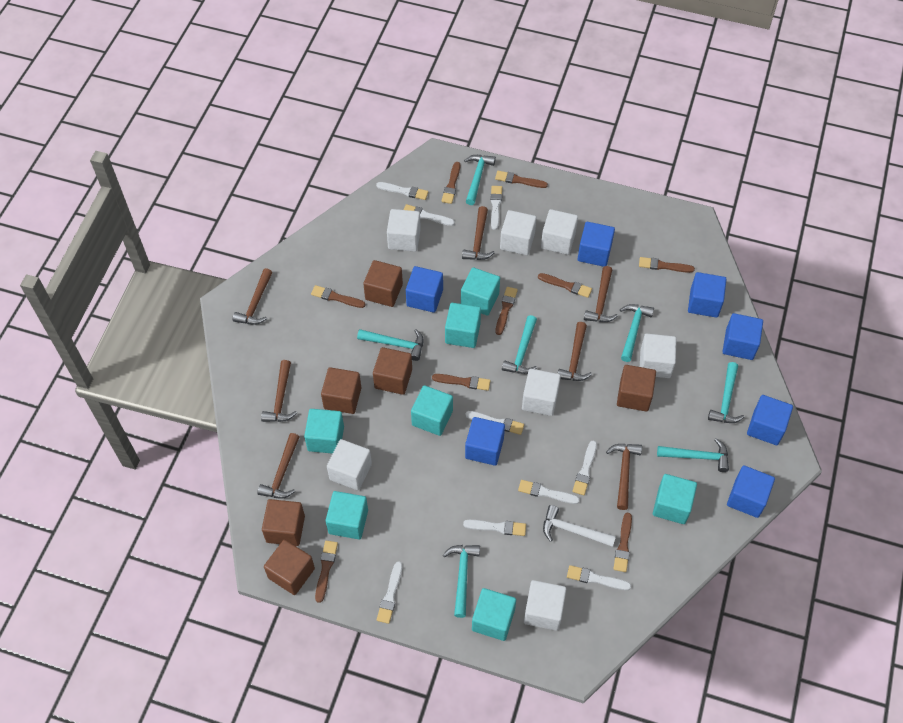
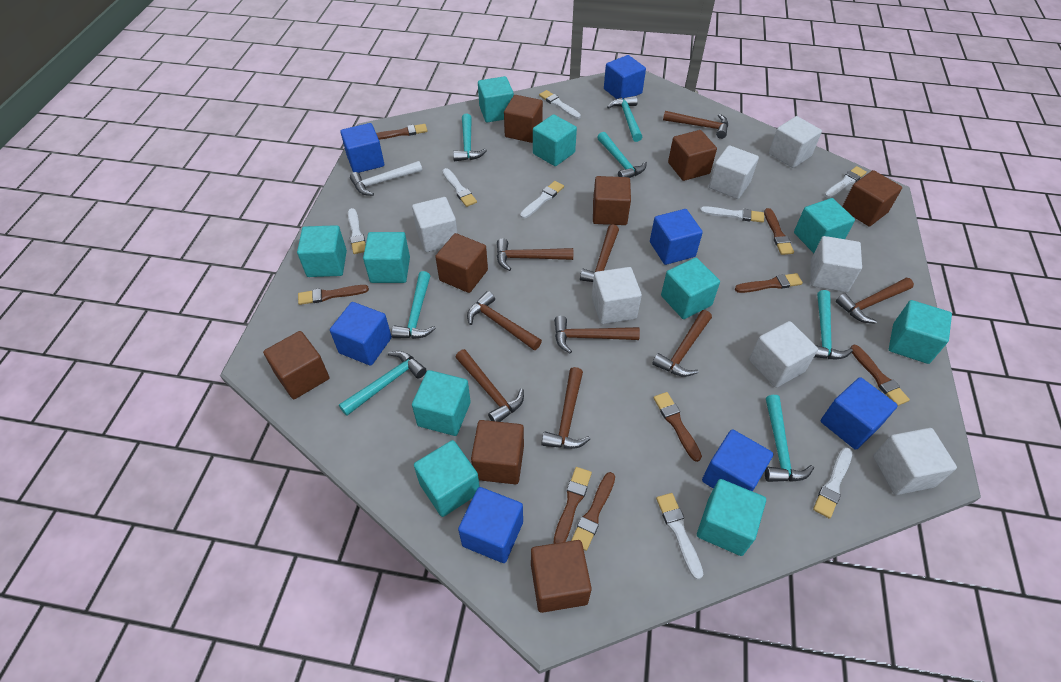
brown brush: 9 -> 8
brown cube: 6 -> 8
brown hammer: 7 -> 9
turquoise cube: 7 -> 10
white brush: 9 -> 8

